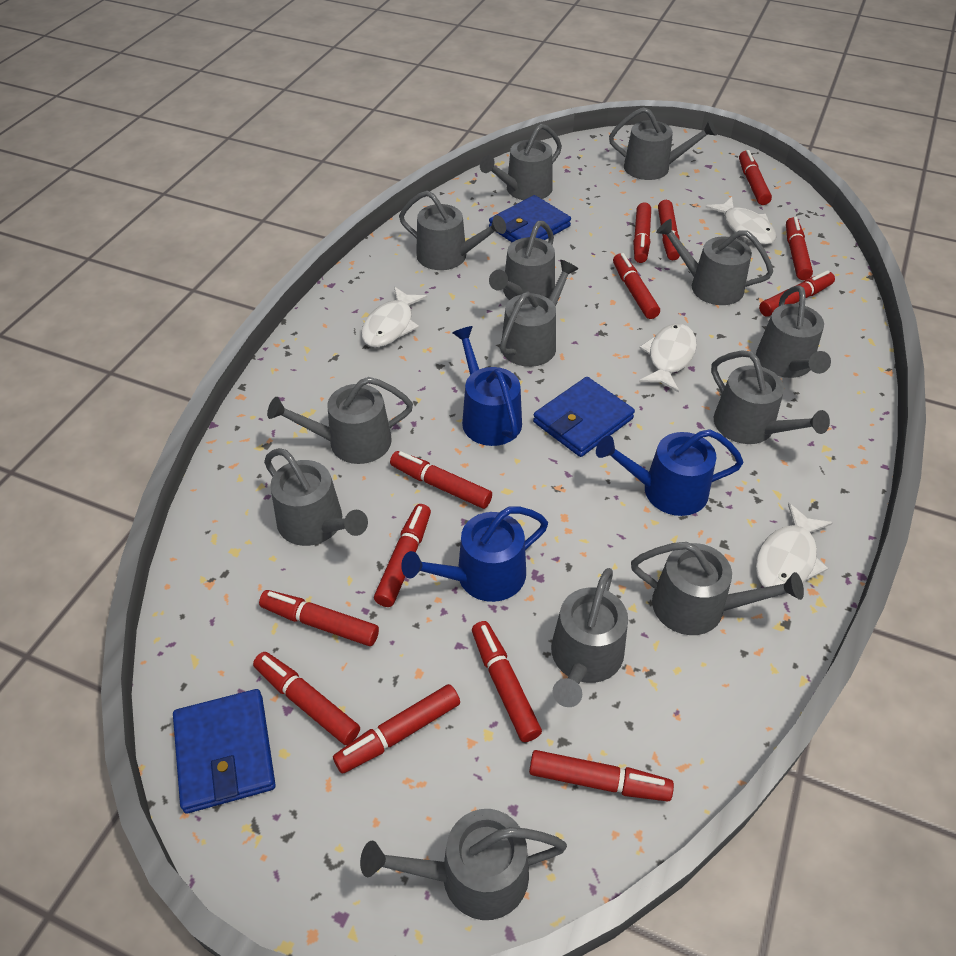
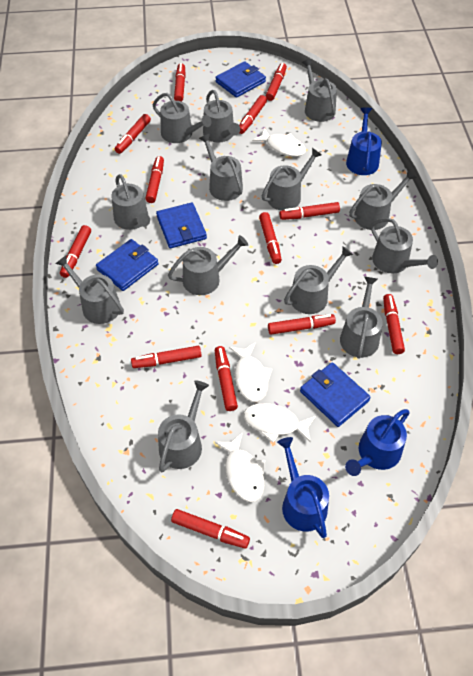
blue wallet: 3 -> 4

